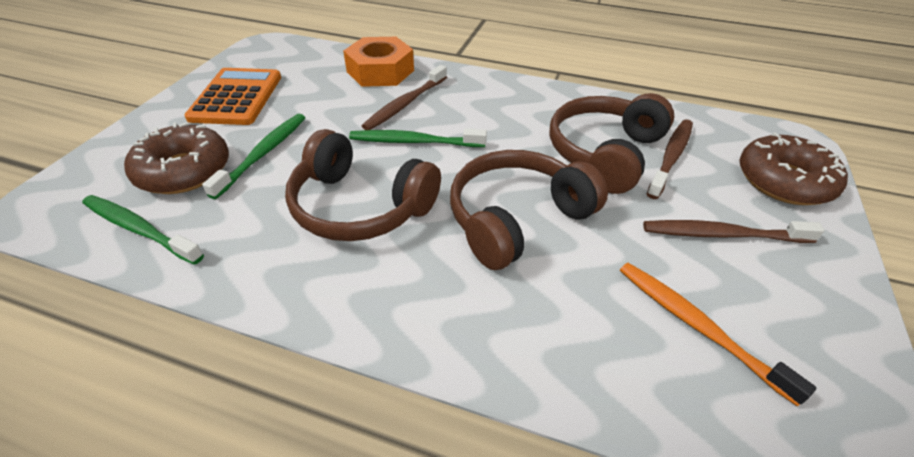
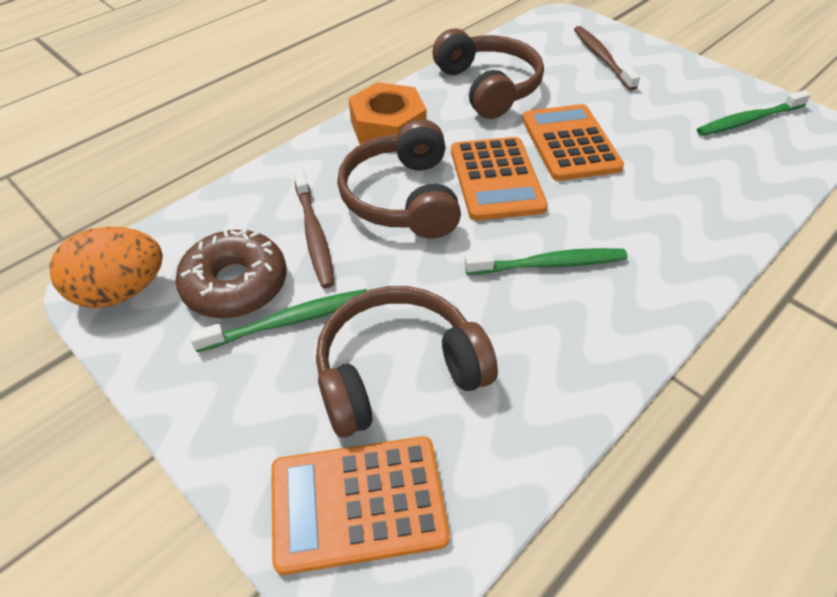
brown donut: 2 -> 1
brown toothbrush: 3 -> 2
orange calculator: 1 -> 3
orange egg: 0 -> 1
orange toothbrush: 1 -> 0

